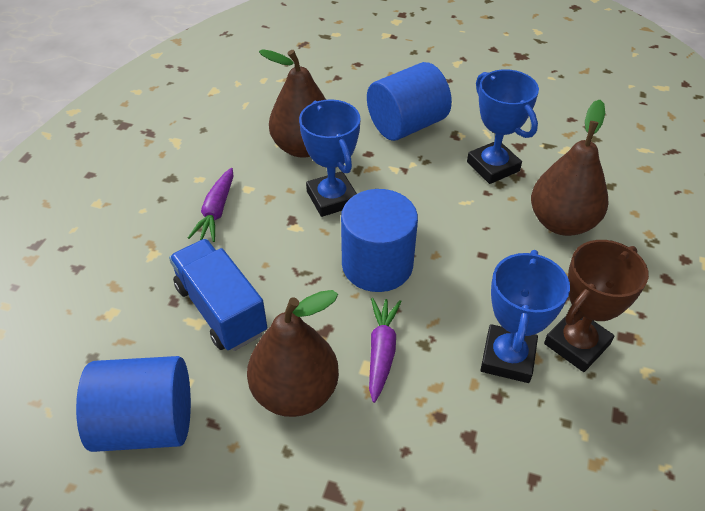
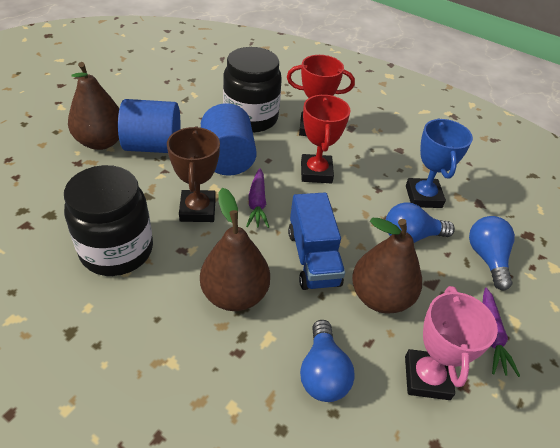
black jar: 0 -> 2
blue cylinder: 3 -> 2
blue light bulb: 0 -> 3
blue trophy: 3 -> 1
pink trophy: 0 -> 1
red trophy: 0 -> 2

